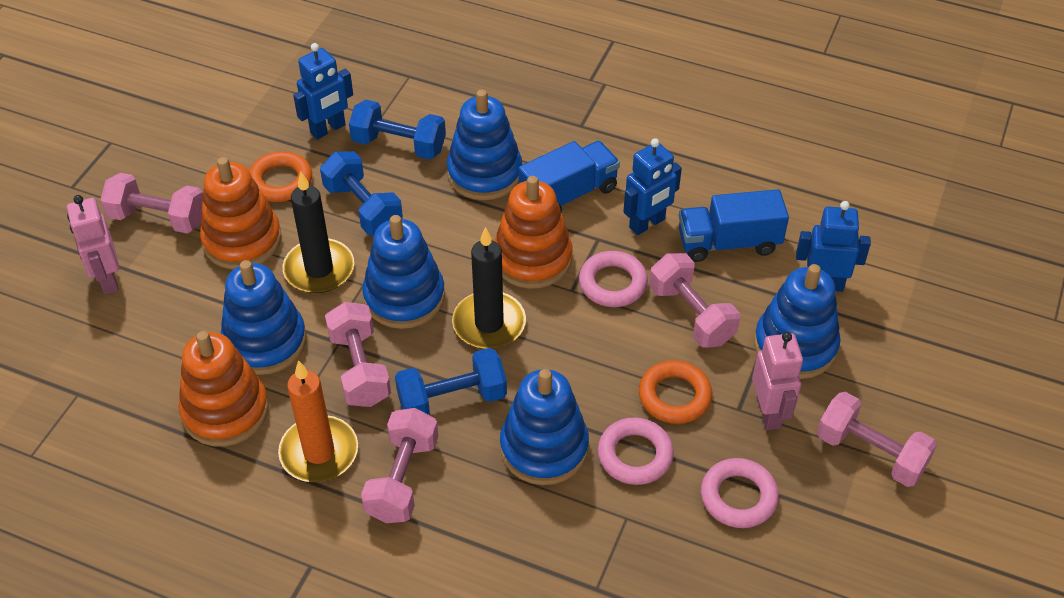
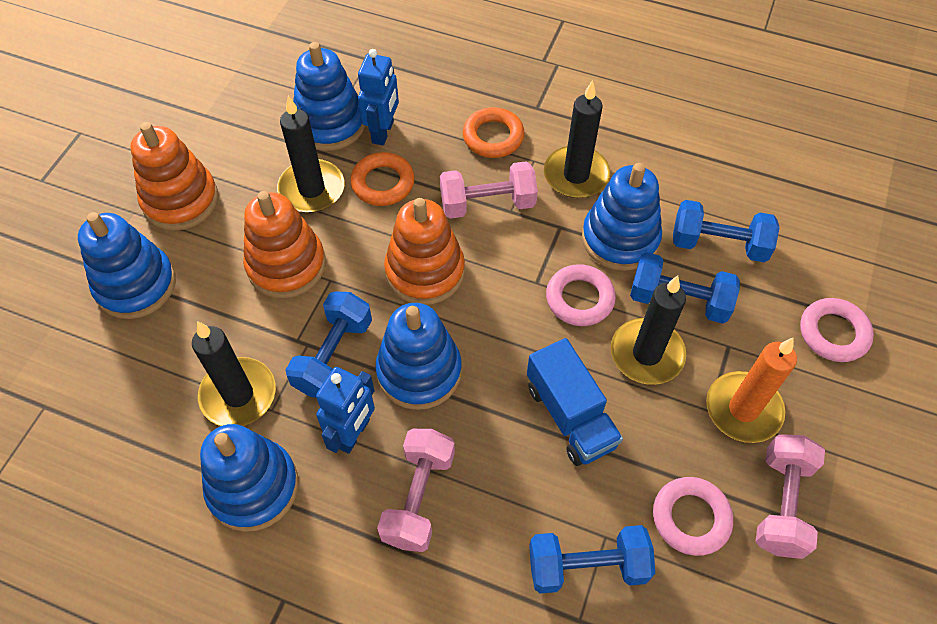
black candle: 2 -> 4
blue dumbbell: 3 -> 4
blue robot: 3 -> 2
blue truck: 2 -> 1
pink dumbbell: 5 -> 3
pink robot: 2 -> 0

